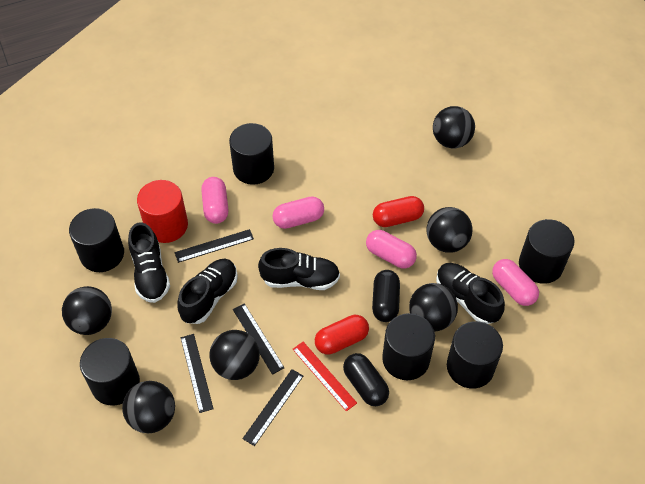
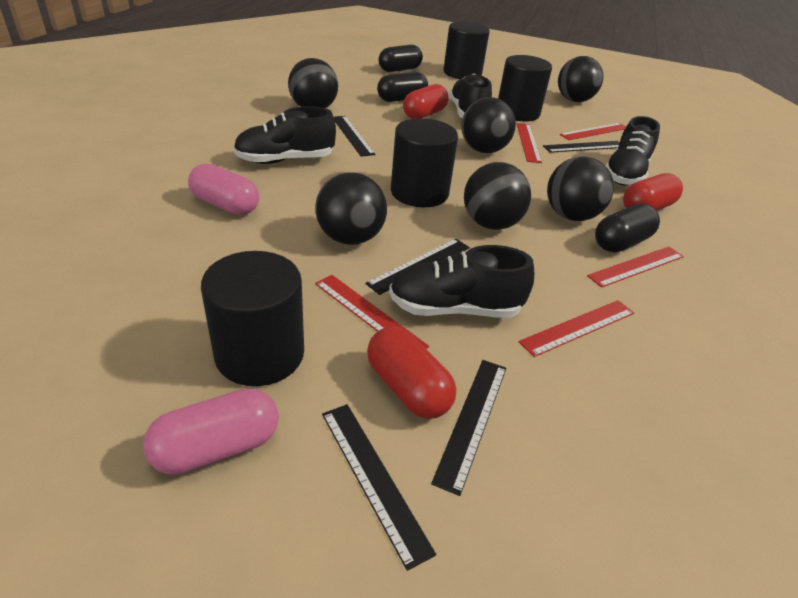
black capsule: 2 -> 3
black cylinder: 6 -> 4
black ruler: 4 -> 5
pink capsule: 4 -> 2
red capsule: 2 -> 3
red cylinder: 1 -> 0
red ruler: 1 -> 5

